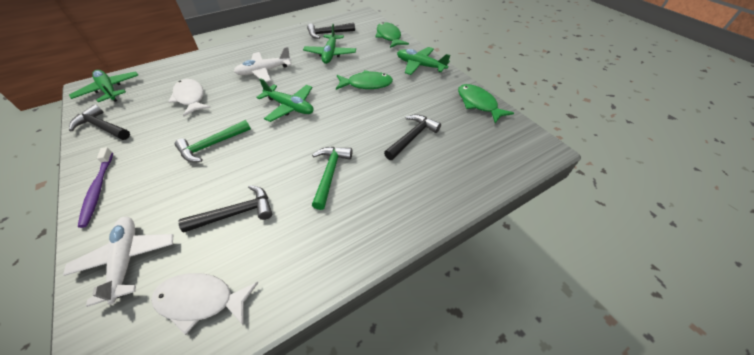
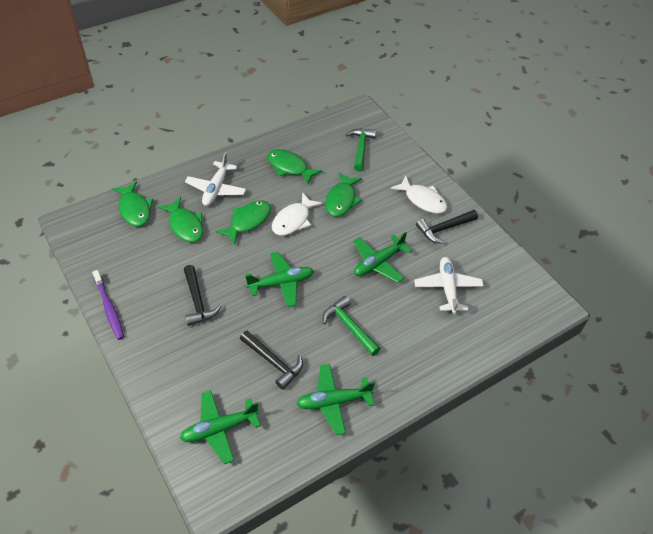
black hammer: 4 -> 3
green fish: 3 -> 5

